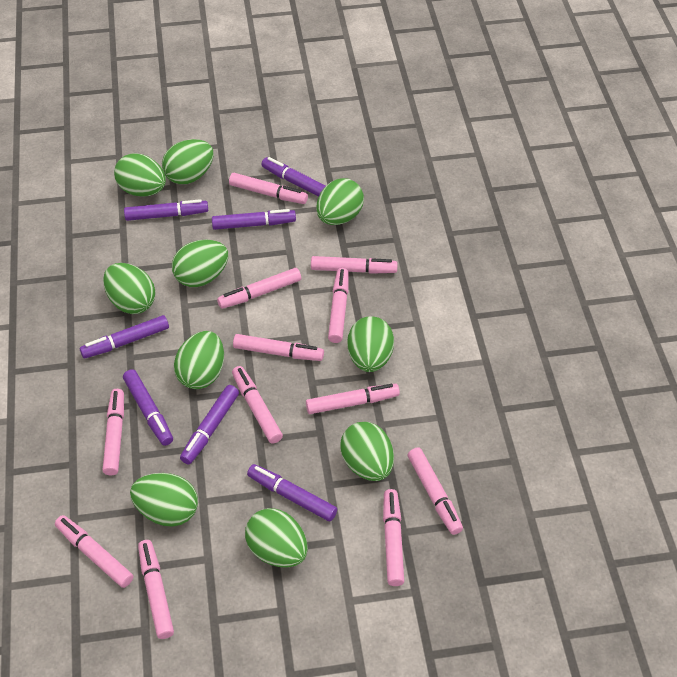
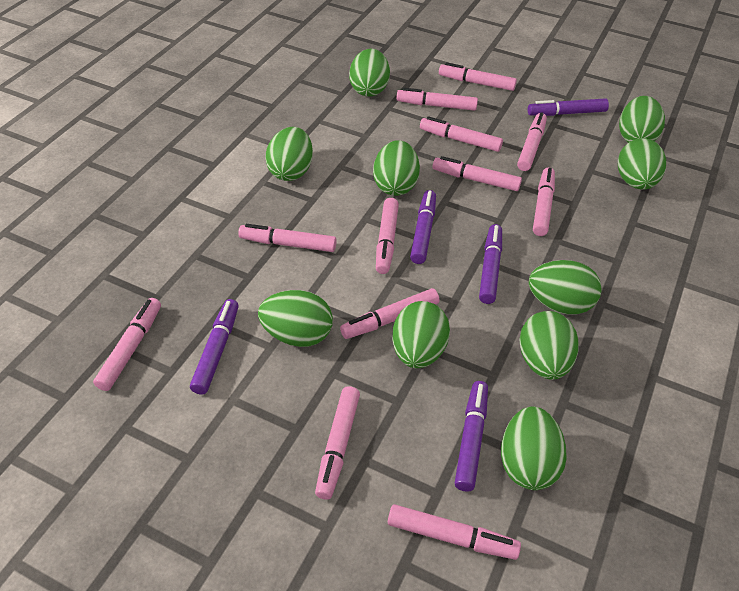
purple marker: 7 -> 5

